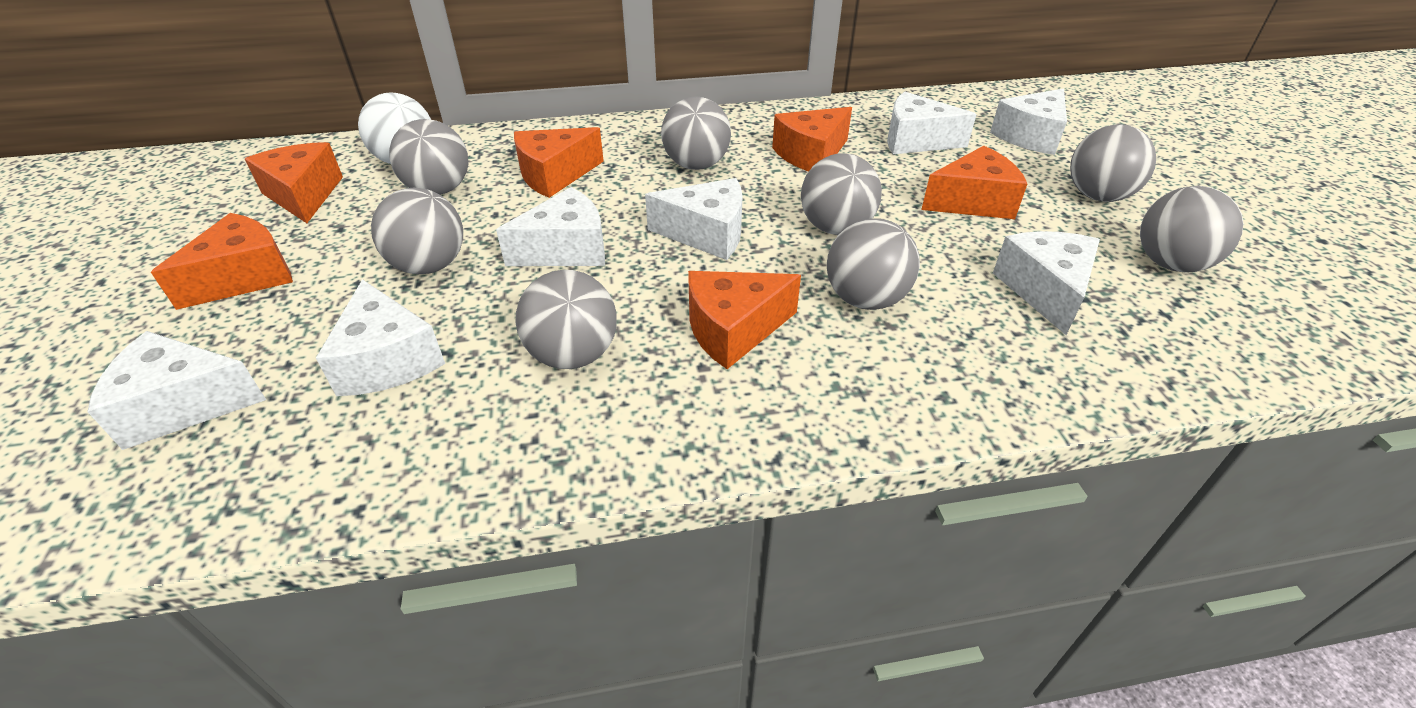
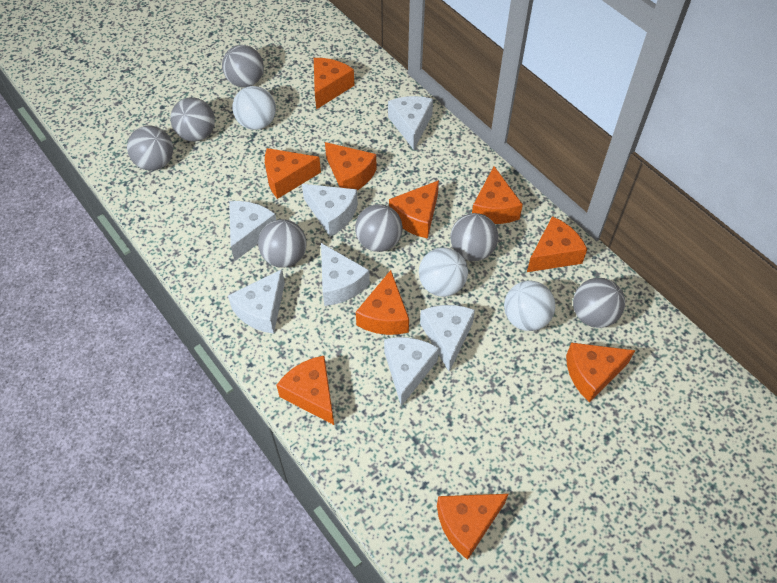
grey ball: 8 -> 7
orange cheese: 6 -> 10
white ball: 1 -> 3

